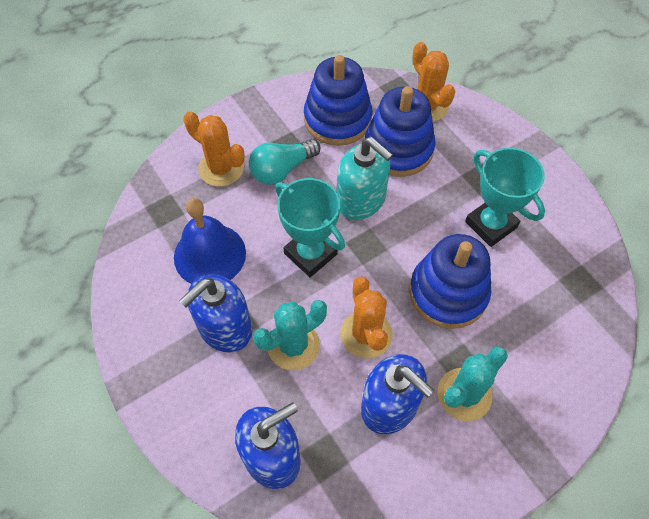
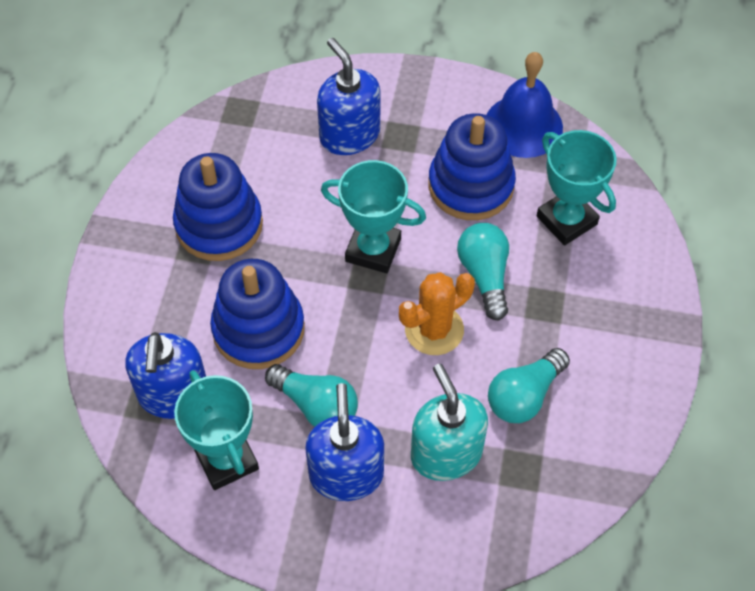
orange cactus: 3 -> 1
turquoise cactus: 2 -> 0
turquoise light bulb: 1 -> 3
turquoise trophy: 2 -> 3

